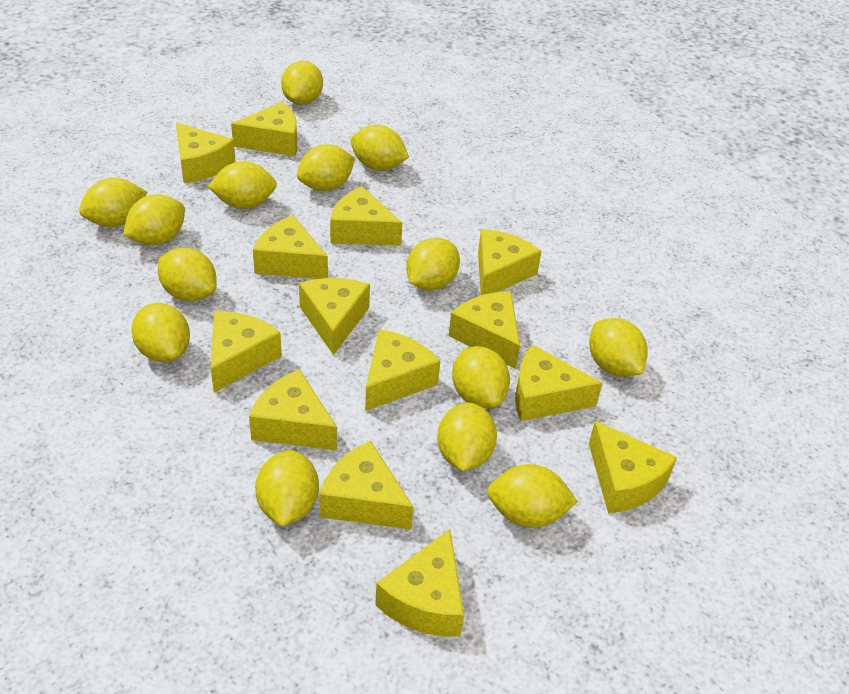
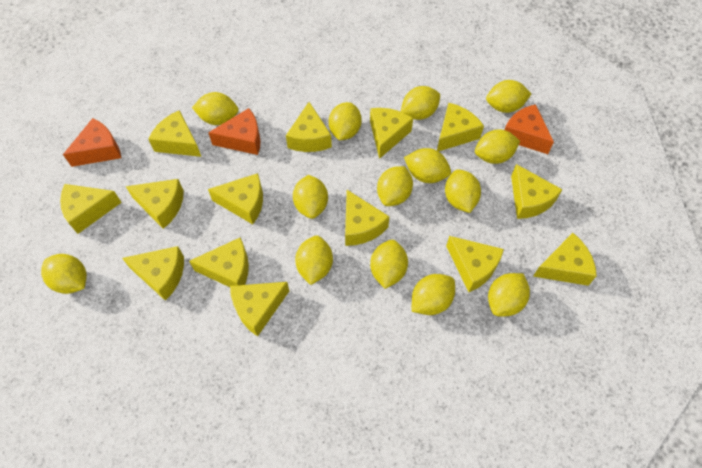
orange cheese: 0 -> 3

